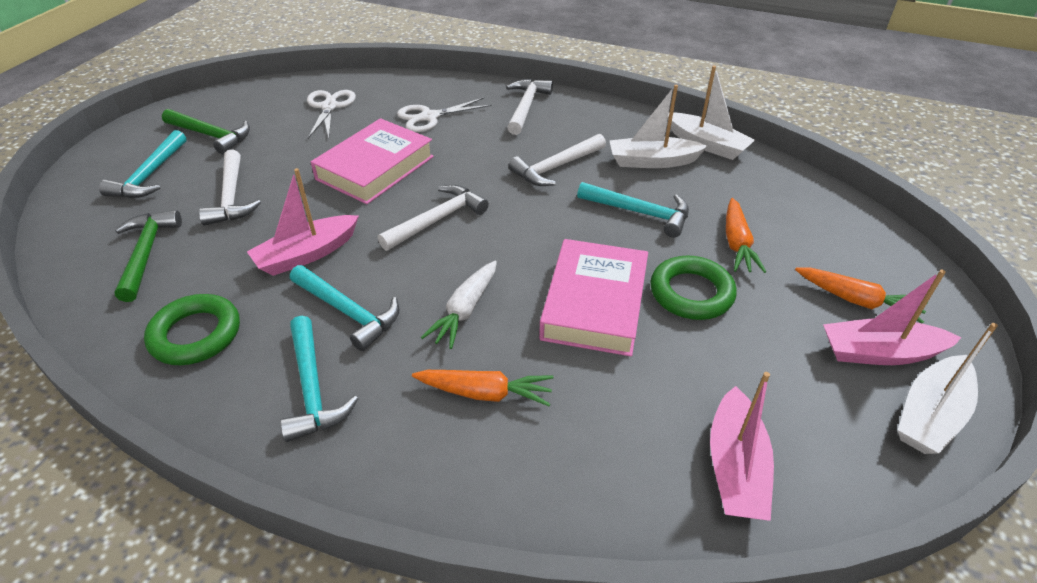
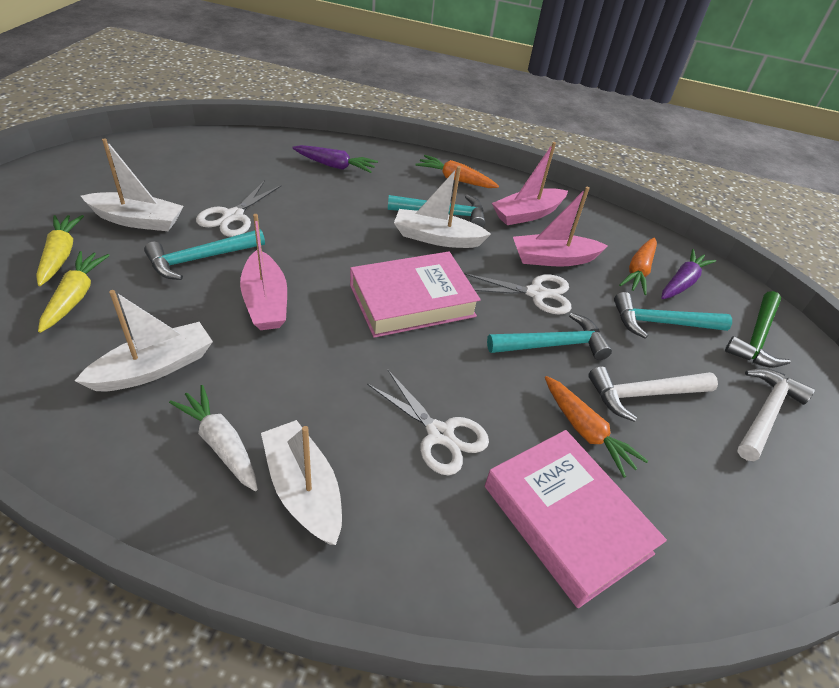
green hammer: 2 -> 1
green ring: 2 -> 0
purple carrot: 0 -> 2
white boat: 3 -> 4
white hammer: 4 -> 2
white scissors: 2 -> 3
yellow carrot: 0 -> 2

